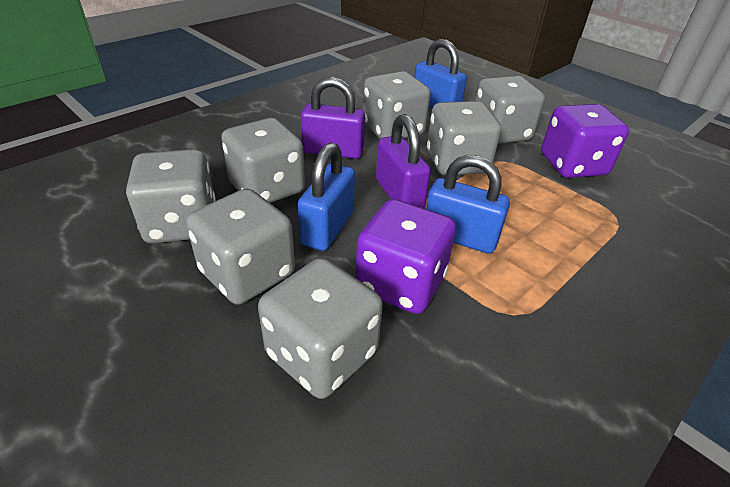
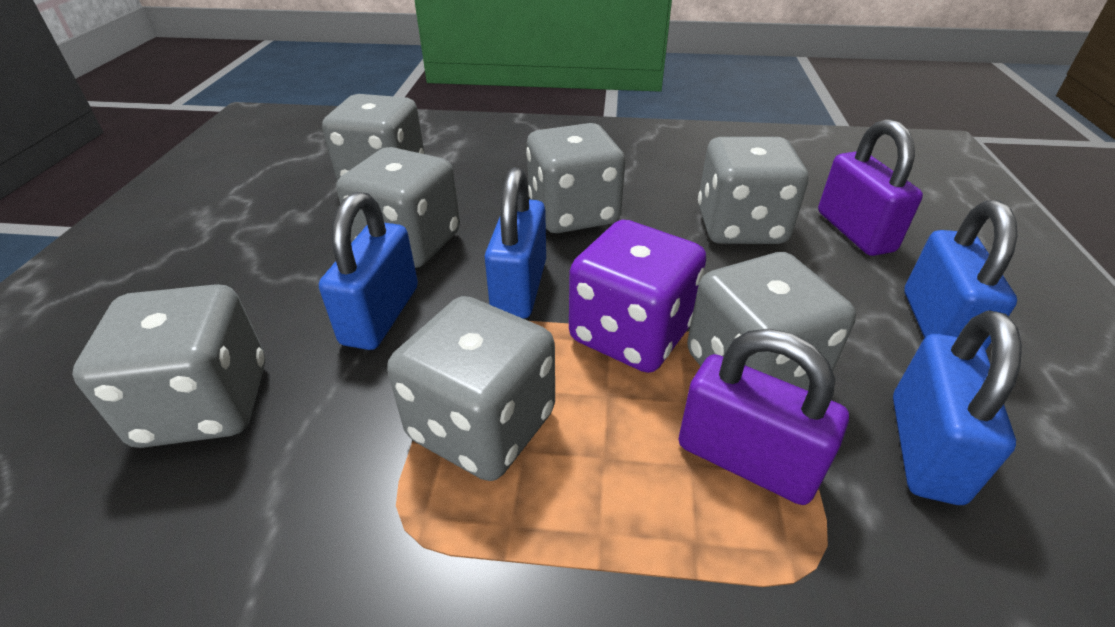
blue padlock: 3 -> 4
purple dice: 2 -> 1

